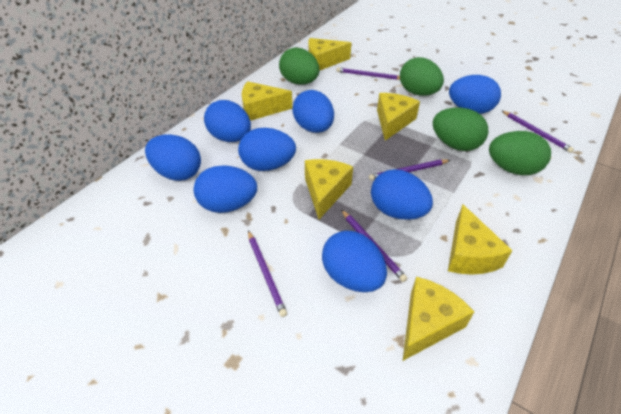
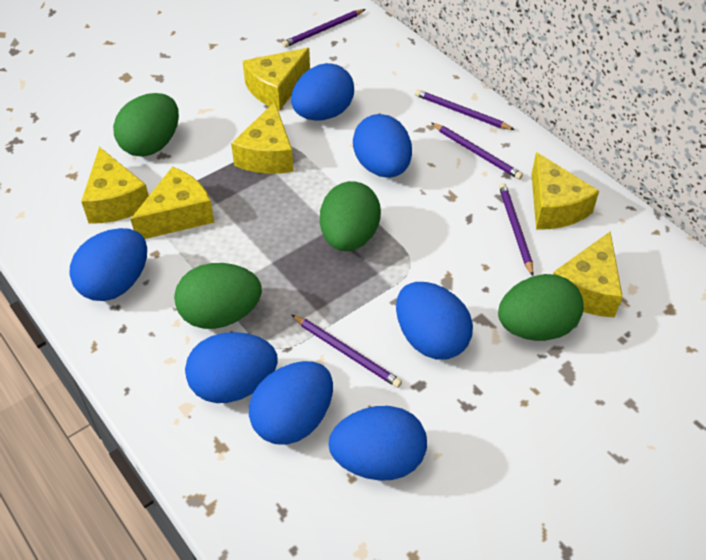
blue egg: 8 -> 7

